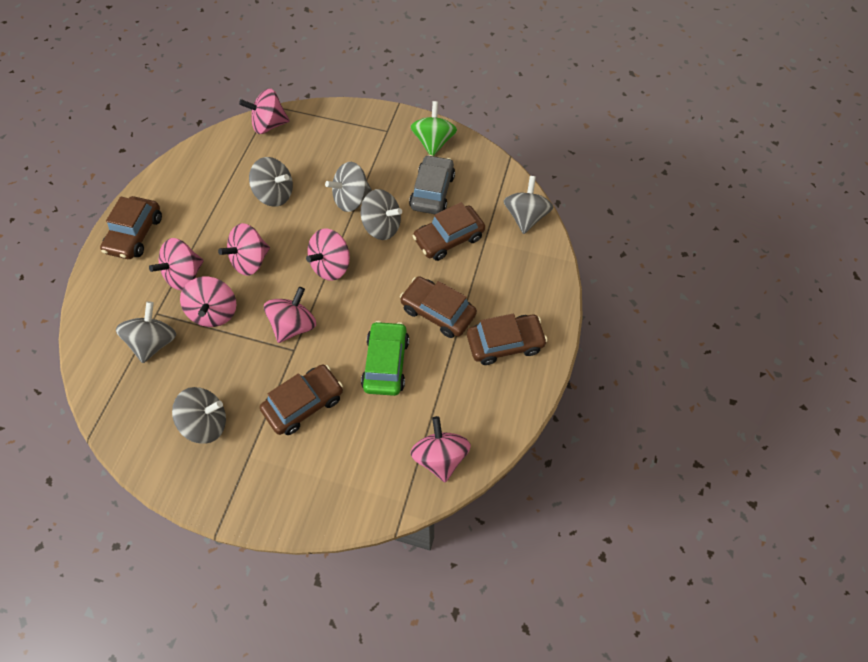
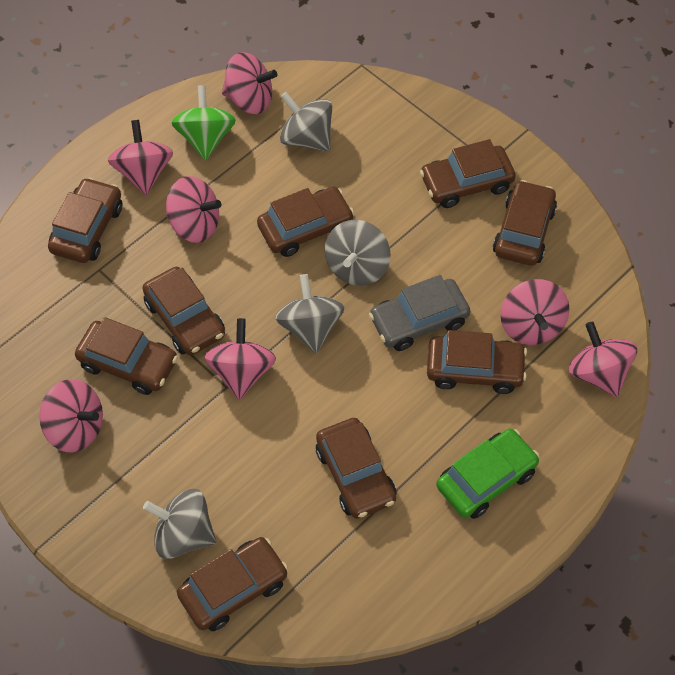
brown car: 5 -> 9
grey spinning top: 6 -> 4

